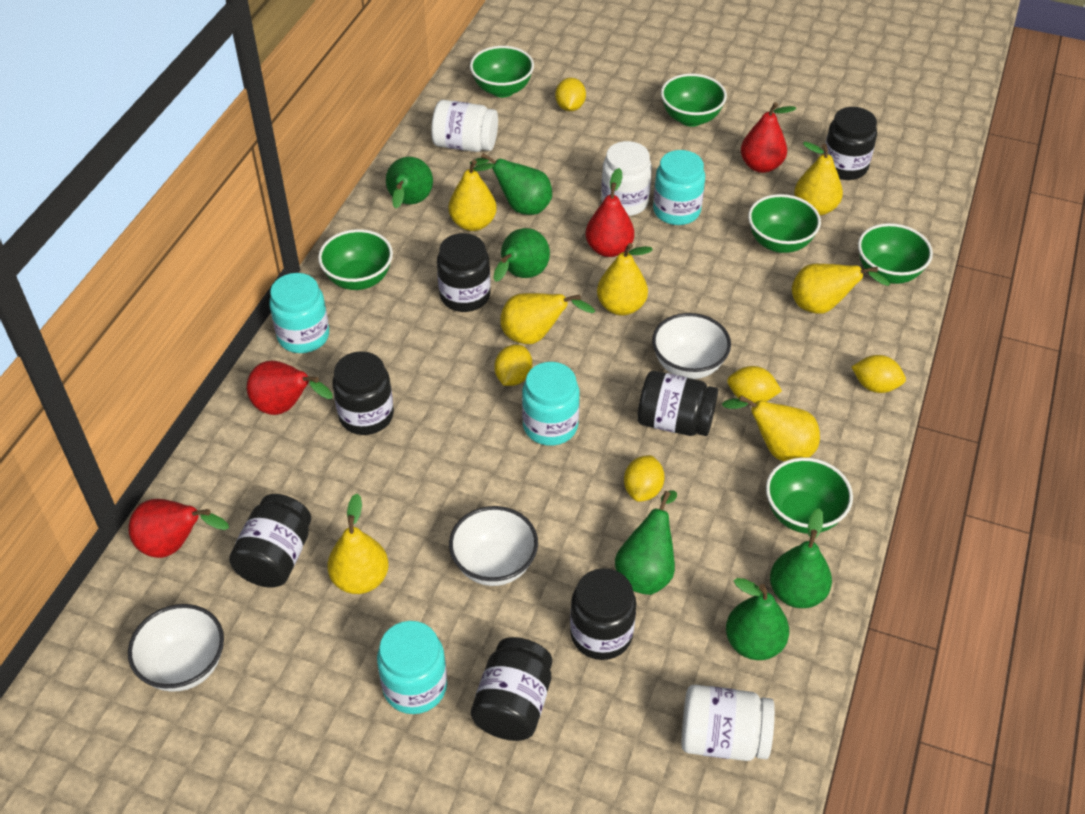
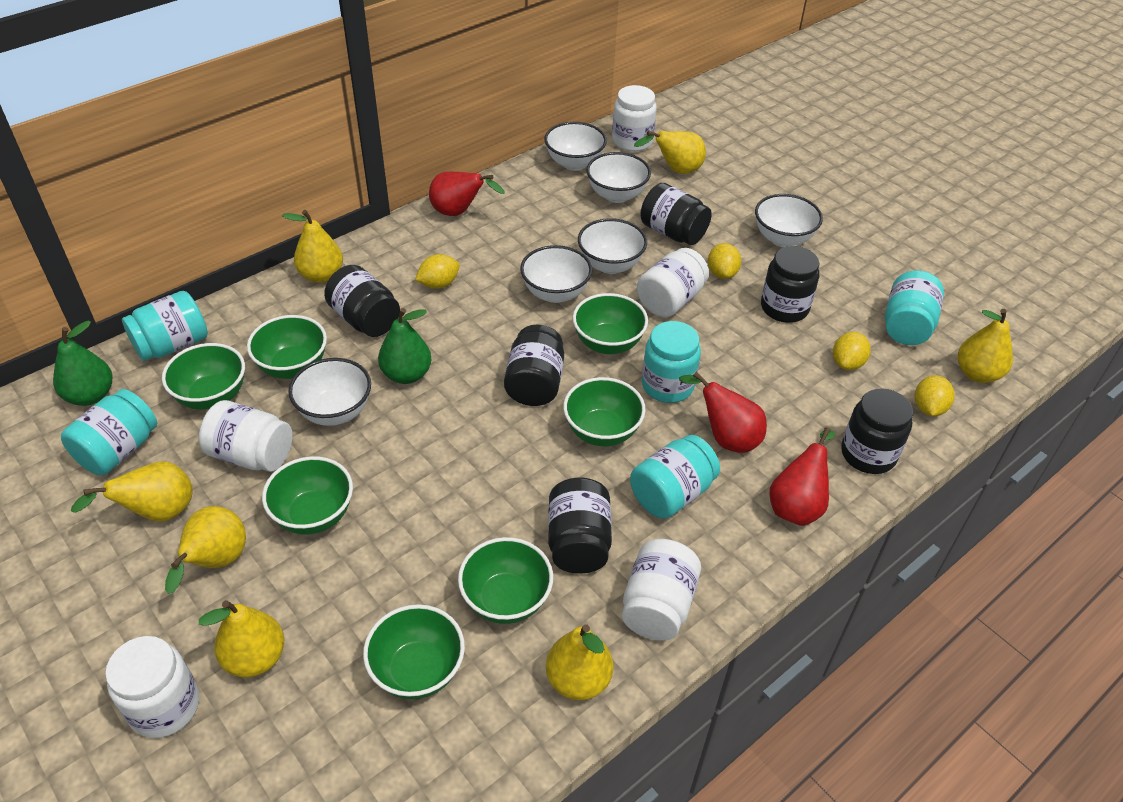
black jar: 7 -> 6
green bowl: 6 -> 7
green pear: 6 -> 2
red pear: 4 -> 3
turquoise jar: 4 -> 5
white bowl: 3 -> 6
white jar: 3 -> 5
yellow lemon: 5 -> 4

